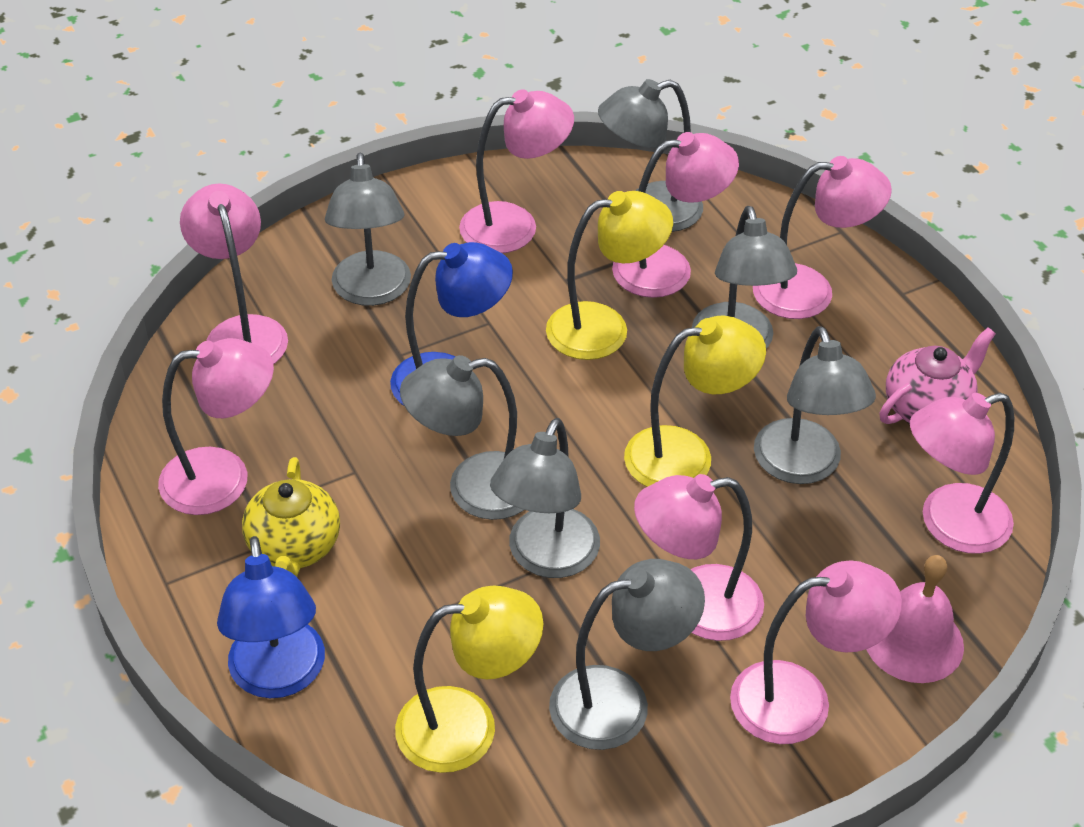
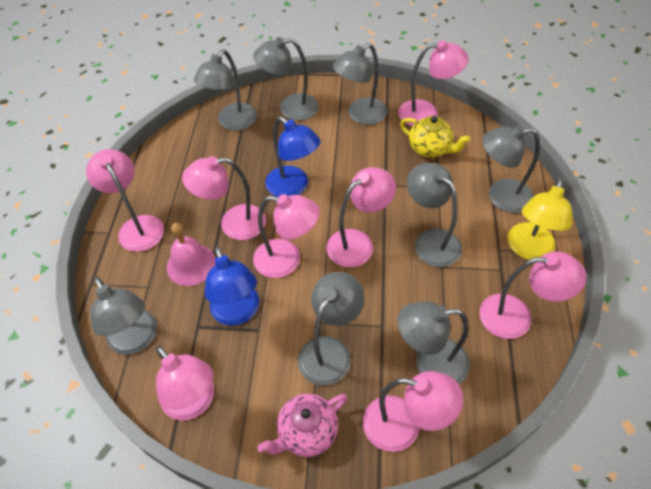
grey lamp: 7 -> 8
yellow lamp: 3 -> 1

